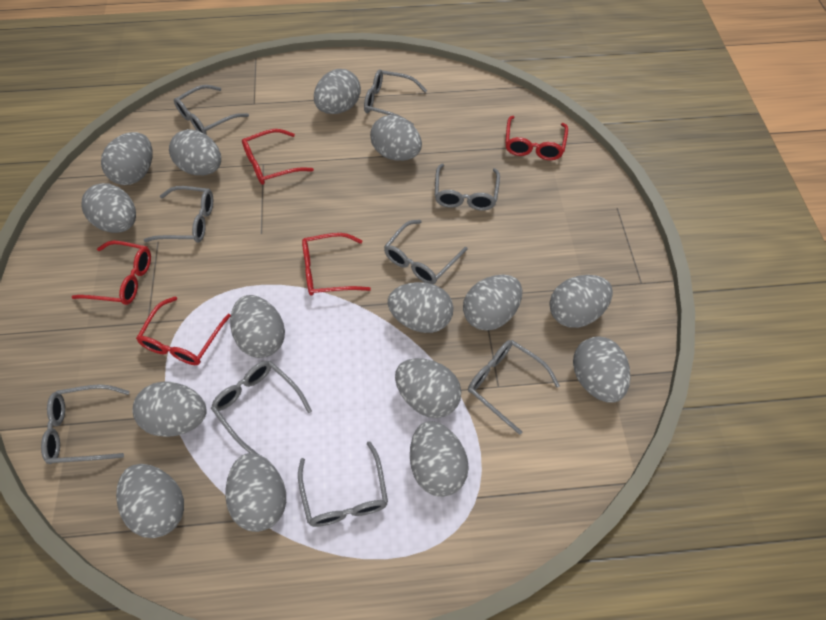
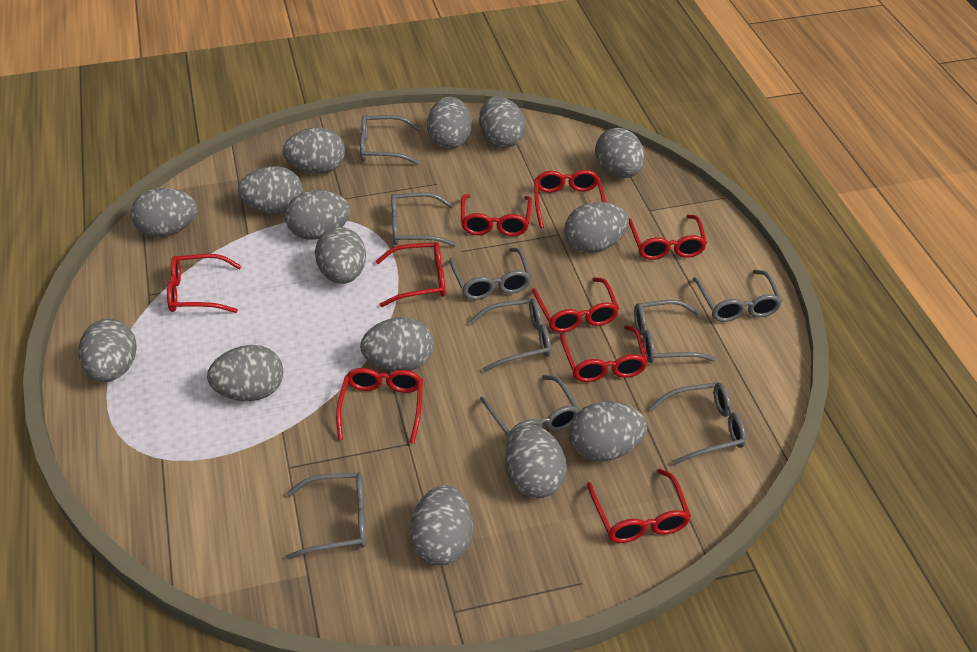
red glasses: 5 -> 9

